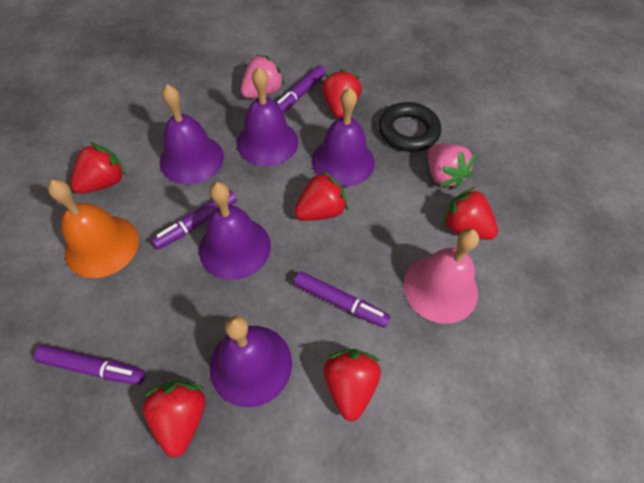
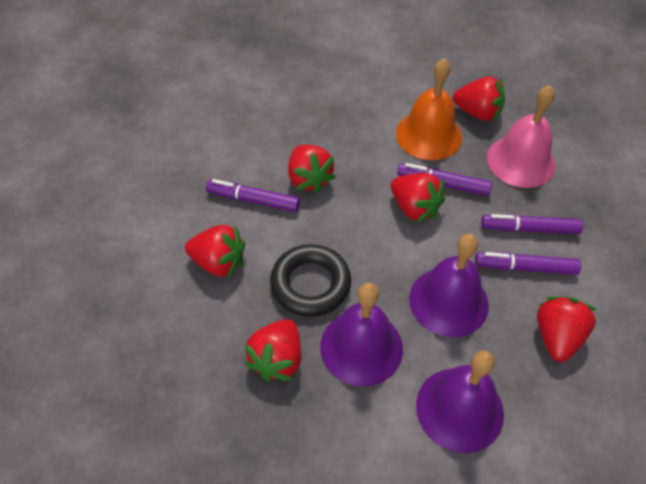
pink strawberry: 2 -> 0
purple bell: 5 -> 3

